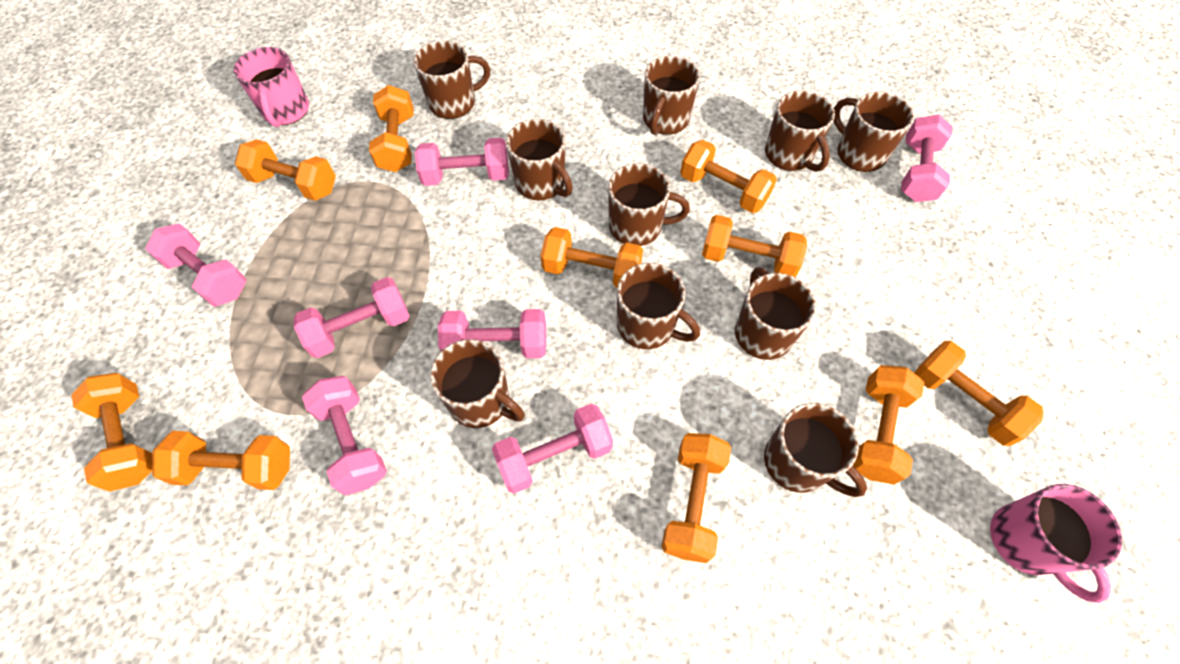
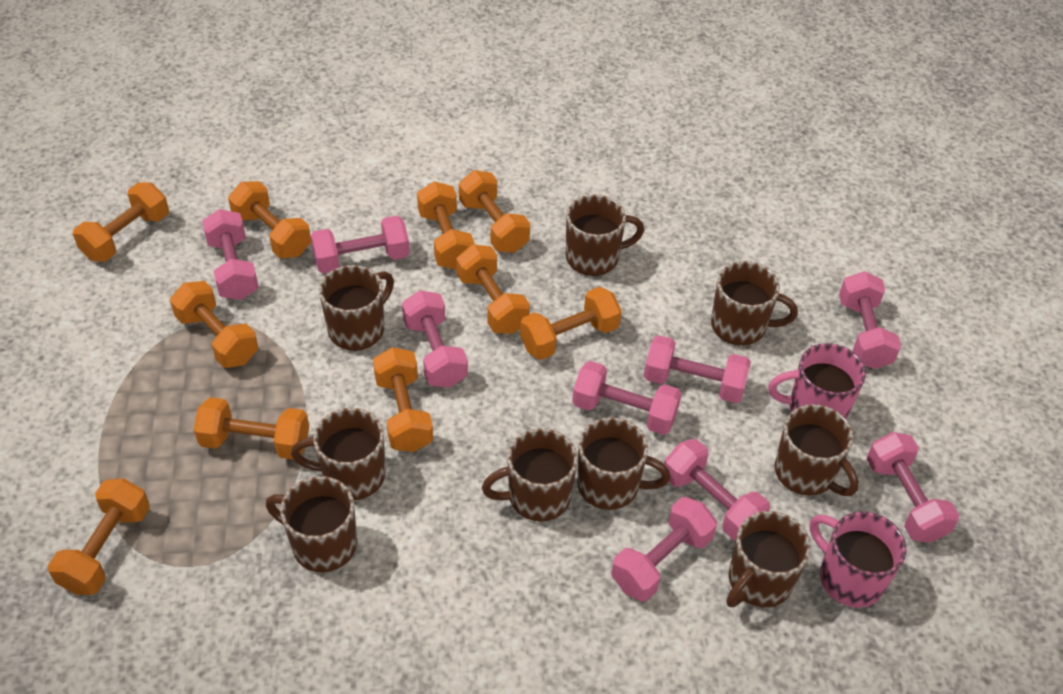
brown mug: 10 -> 9
pink dumbbell: 7 -> 9

